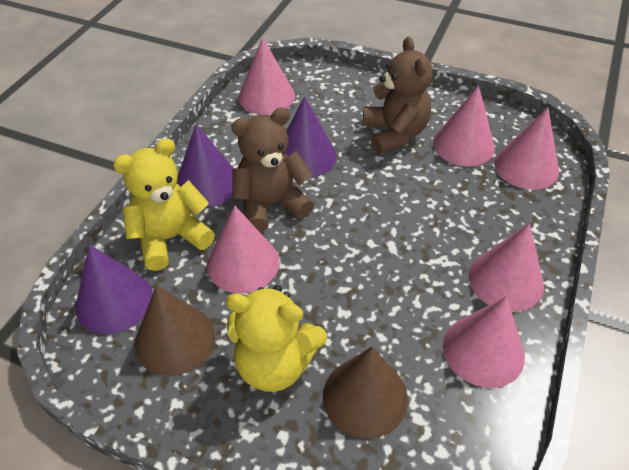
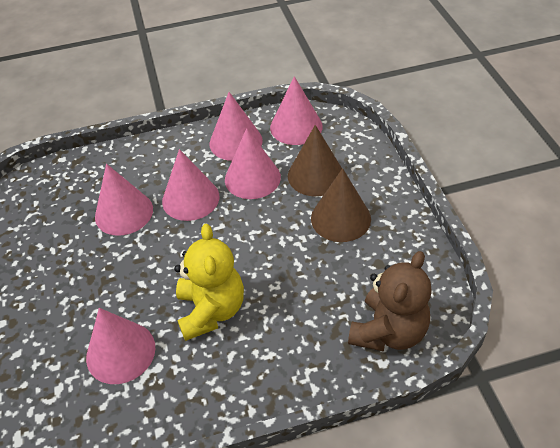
brown teddy bear: 2 -> 1
purple cone: 3 -> 0
yellow teddy bear: 2 -> 1

